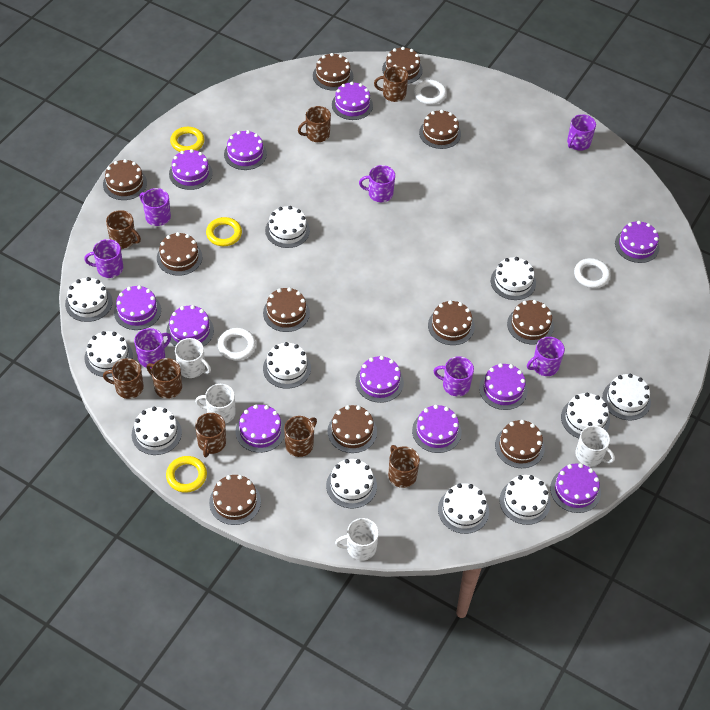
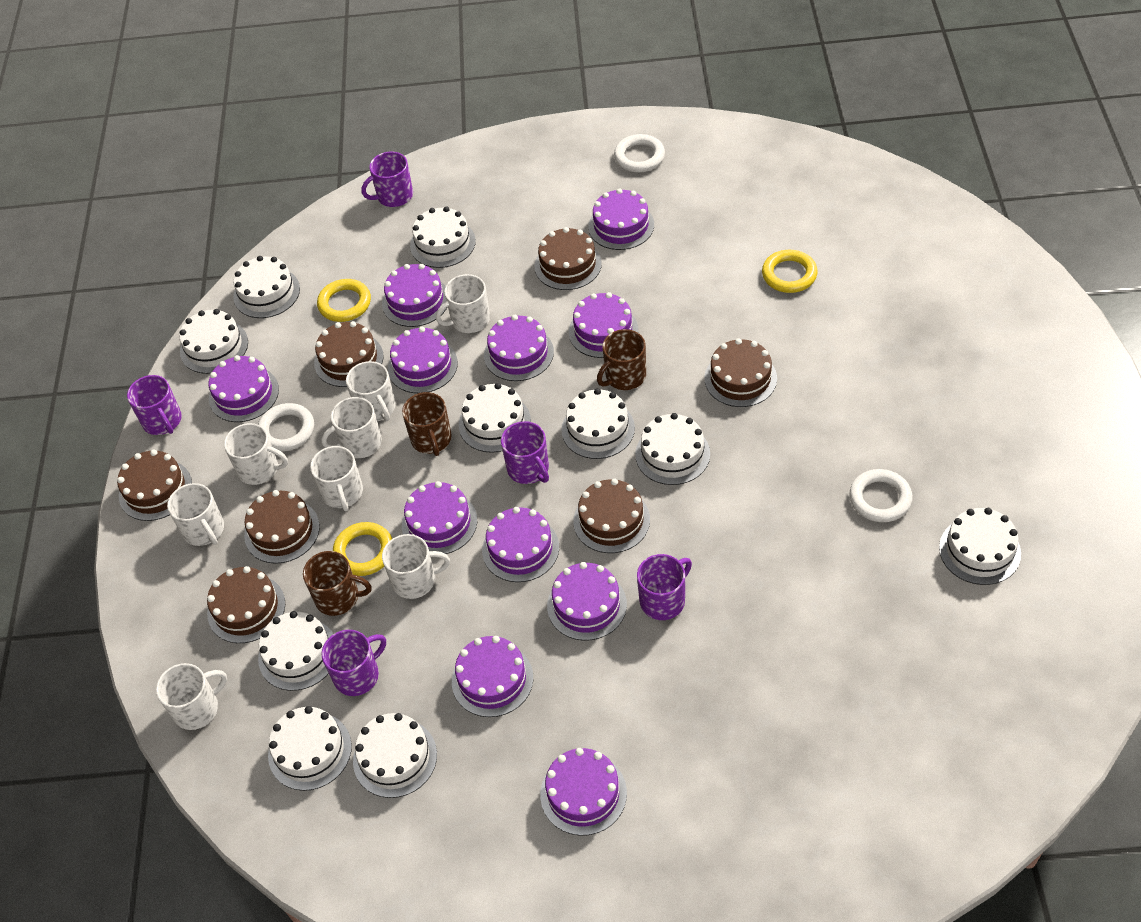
brown cake: 11 -> 7
brown mug: 8 -> 3
purple mug: 7 -> 5
white cake: 11 -> 10
white mug: 4 -> 8

